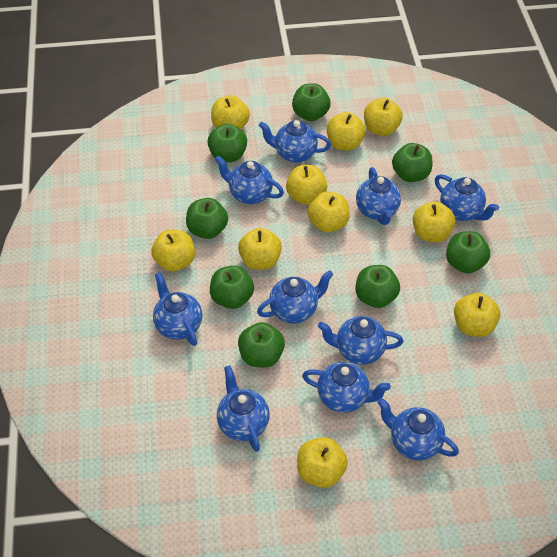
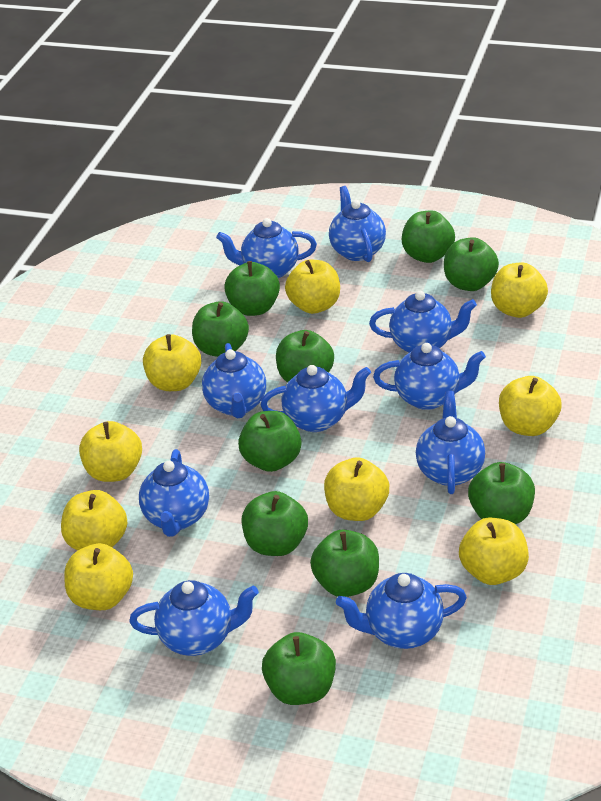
green apple: 8 -> 10
yellow apple: 10 -> 9

